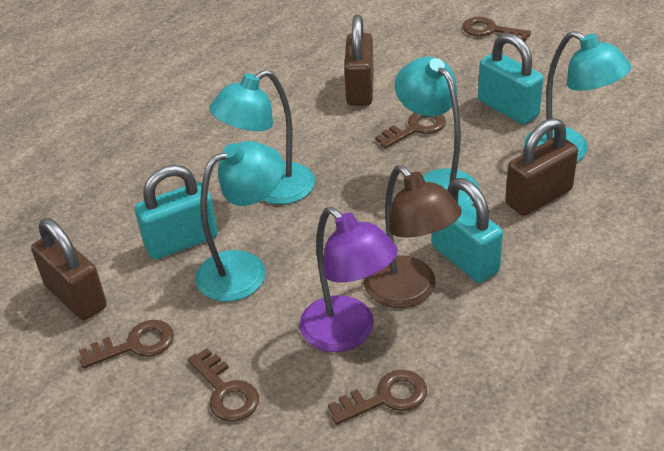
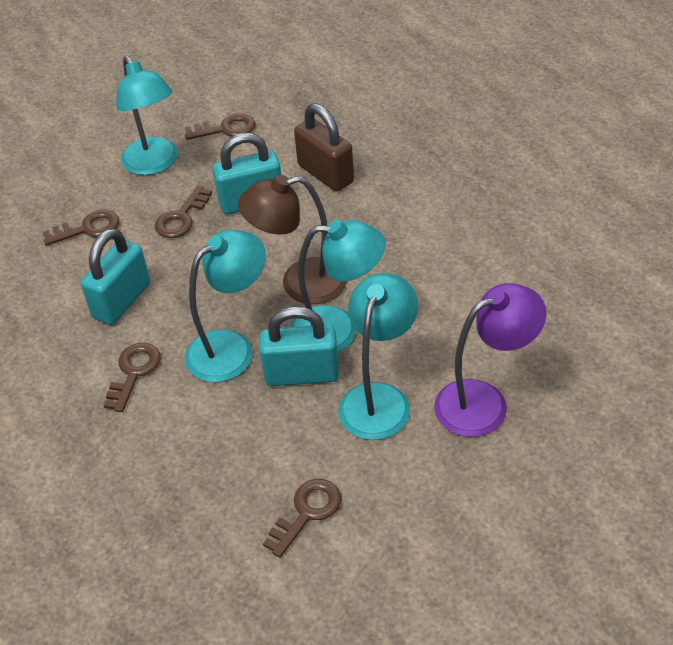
brown padlock: 3 -> 1

